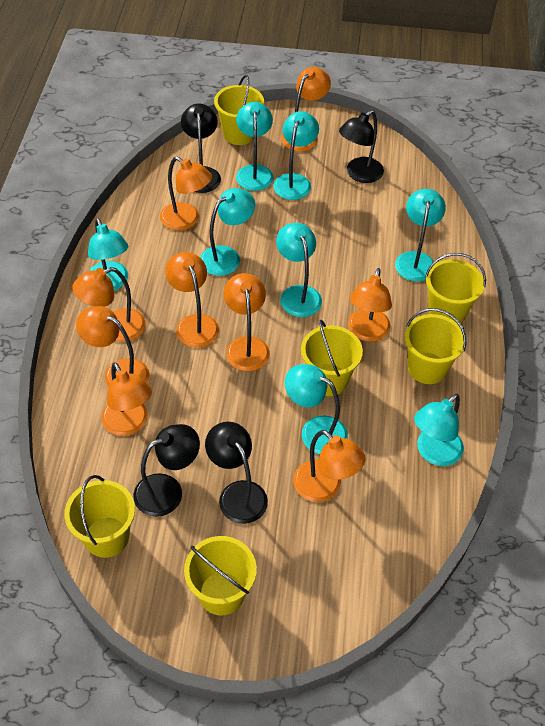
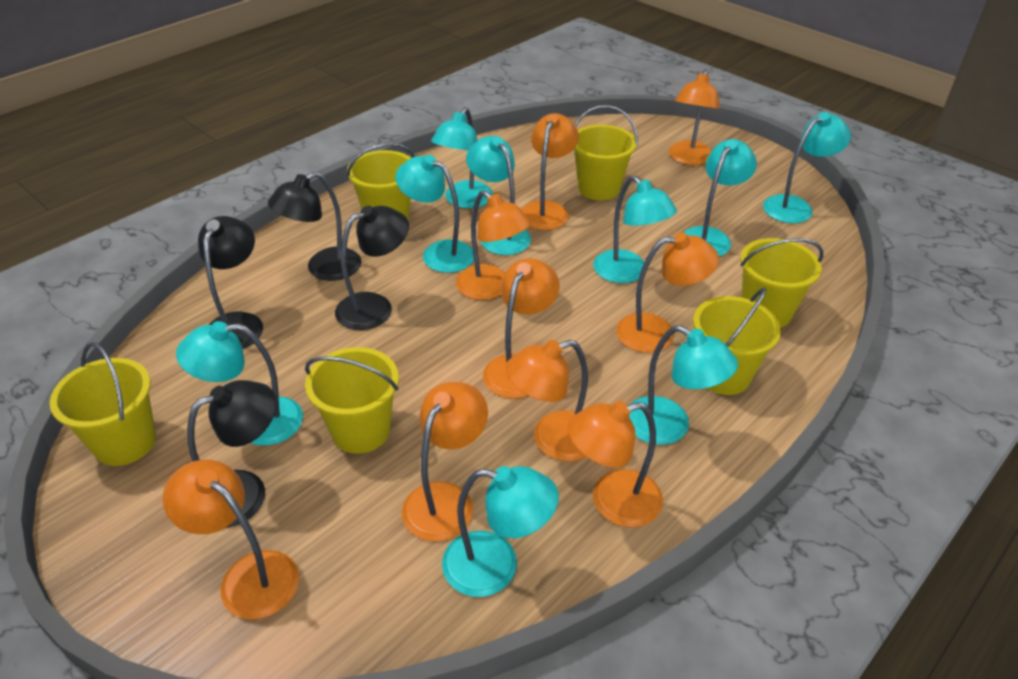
turquoise lamp: 8 -> 9

